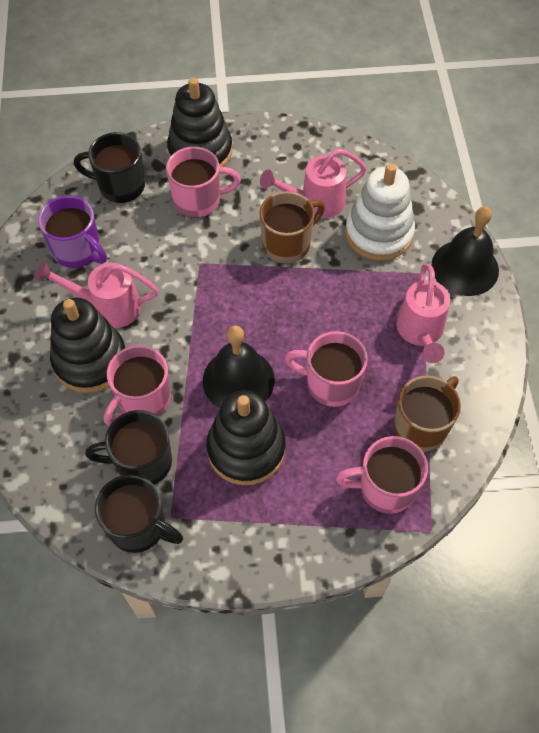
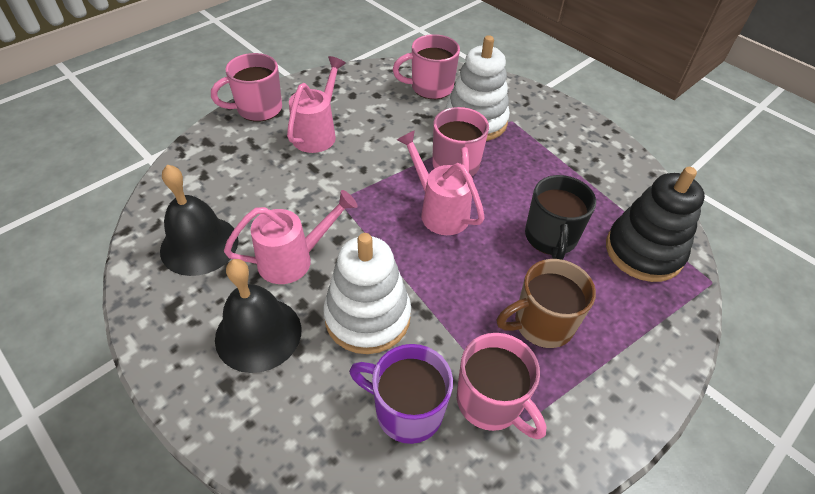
black mug: 3 -> 1
black stacking toy: 3 -> 1
brown mug: 2 -> 1
white stacking toy: 1 -> 2

